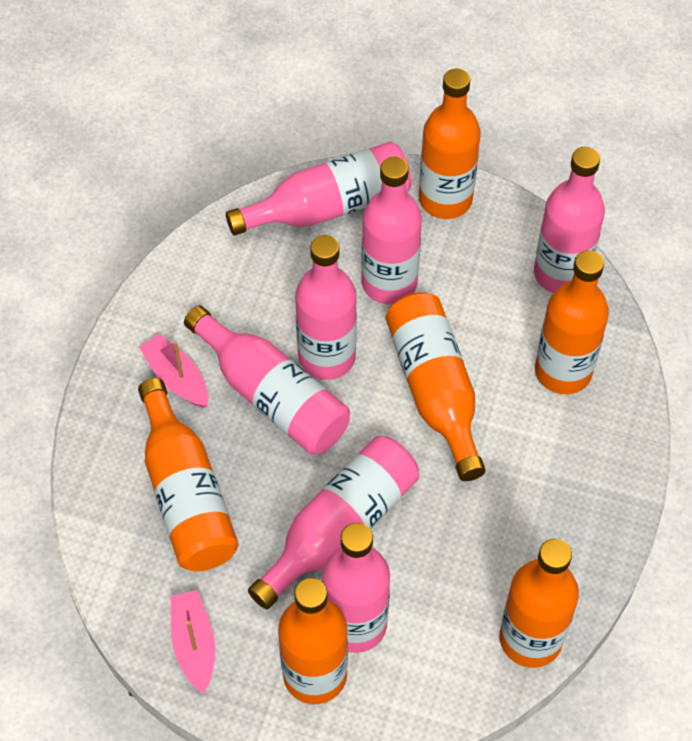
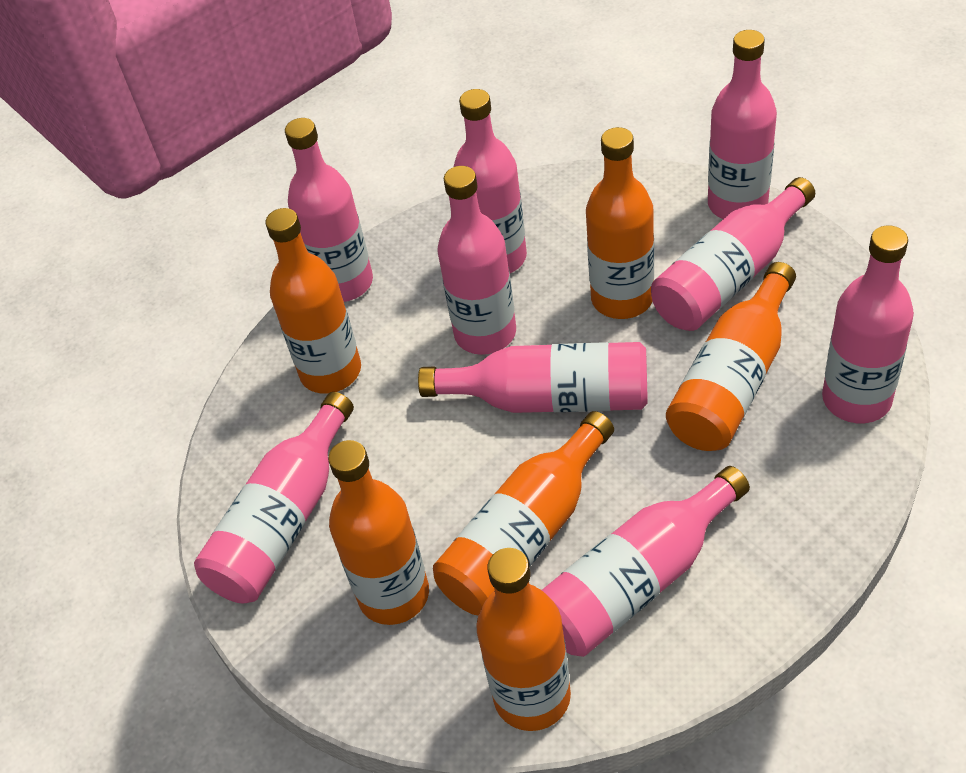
pink boat: 2 -> 0
pink bottle: 7 -> 9

